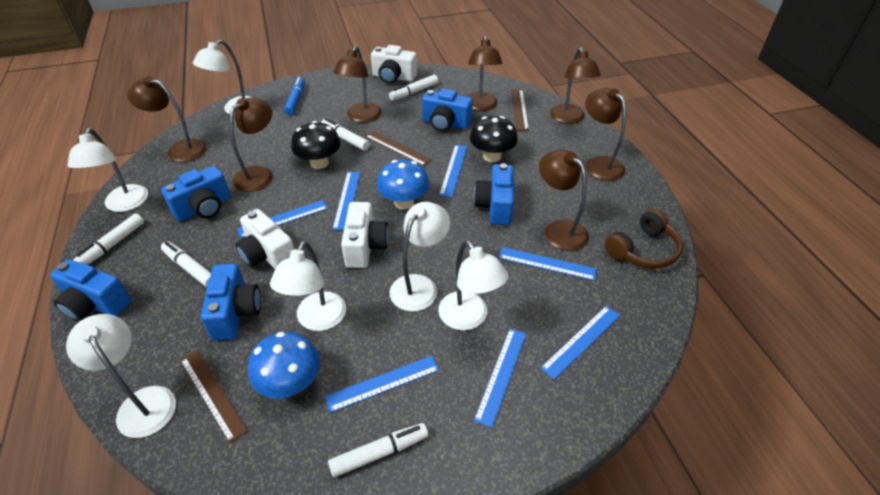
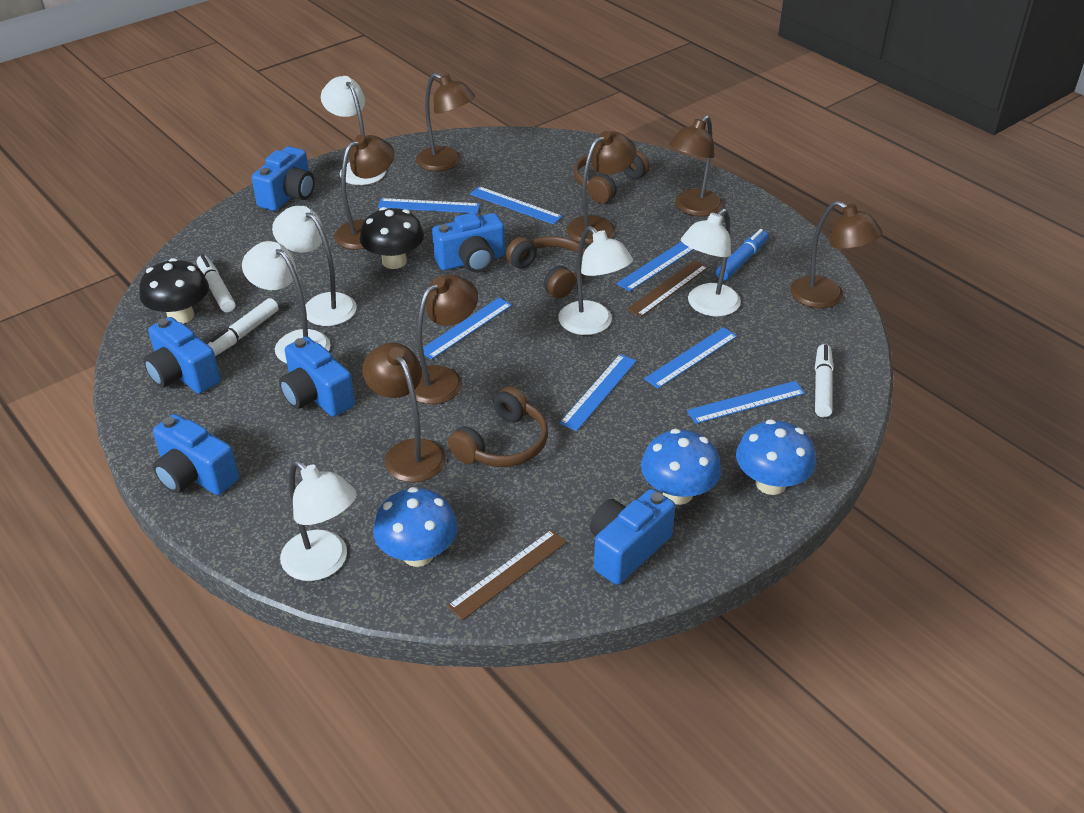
blue camera: 5 -> 6
blue mushroom: 2 -> 3
brown headphones: 1 -> 3
brown ruler: 3 -> 2
white camera: 3 -> 0
white marker: 5 -> 3

